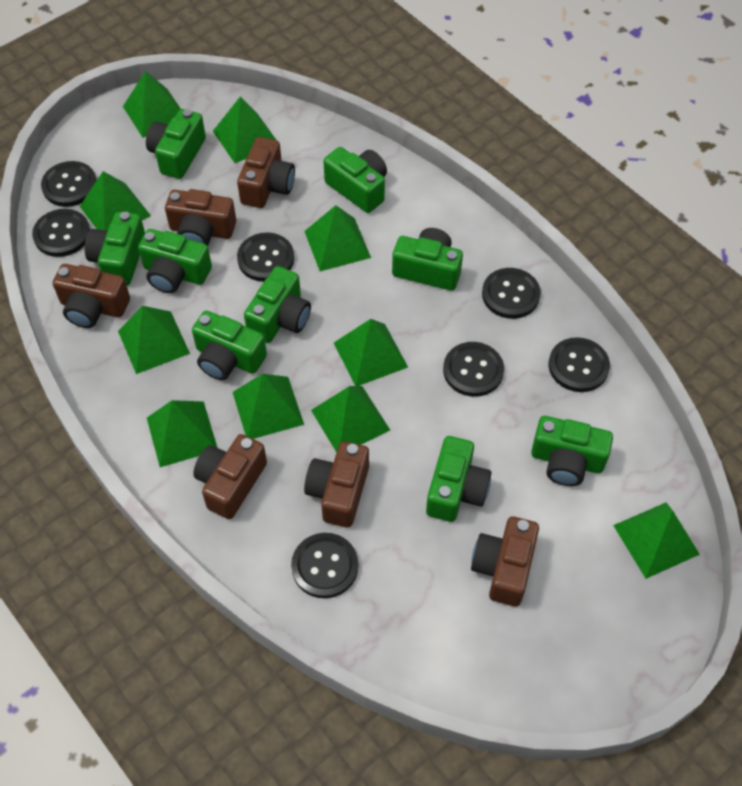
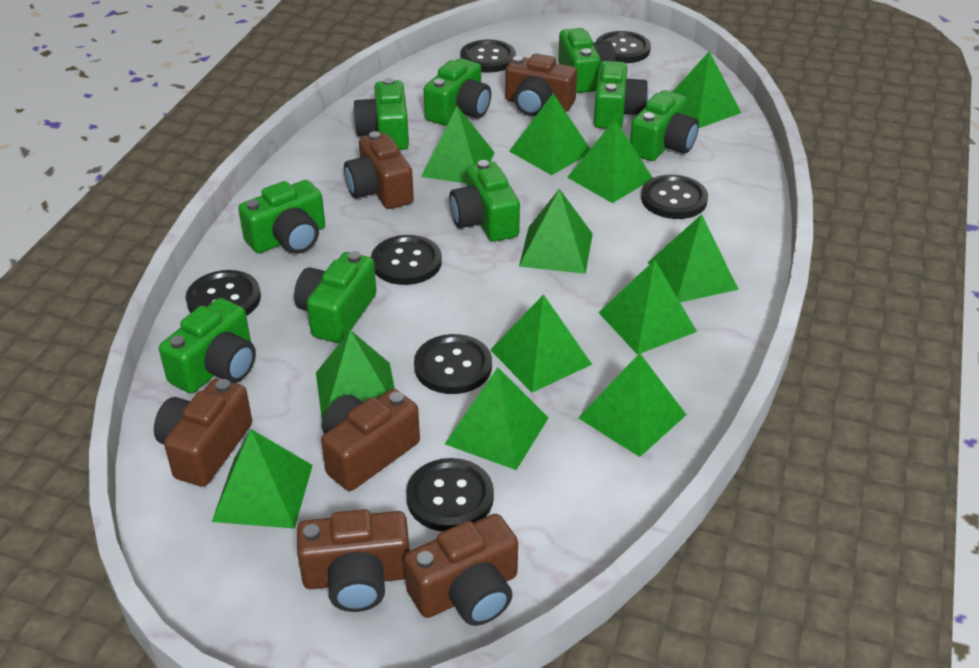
green pyramid: 10 -> 12

